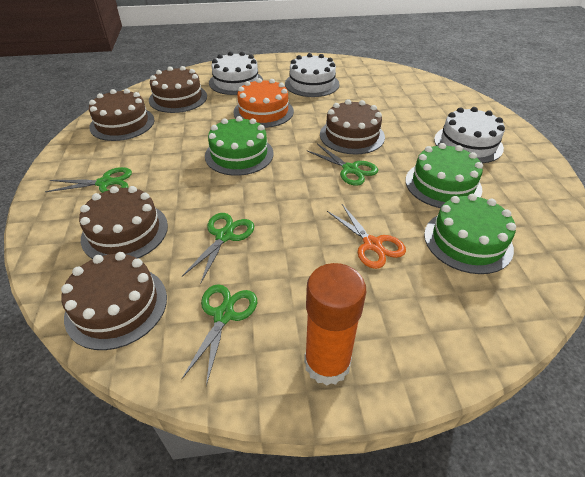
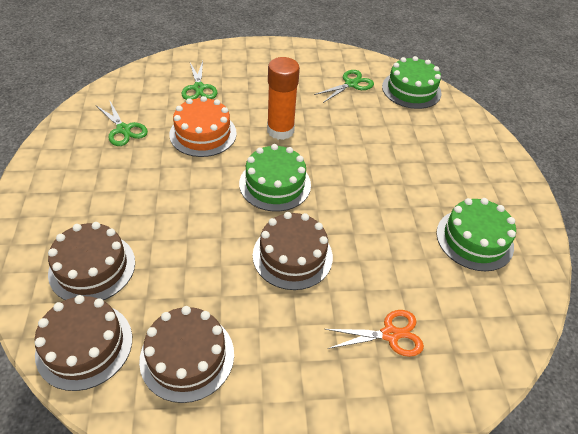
brown cake: 5 -> 4
green scissors: 4 -> 3
white cake: 3 -> 0

